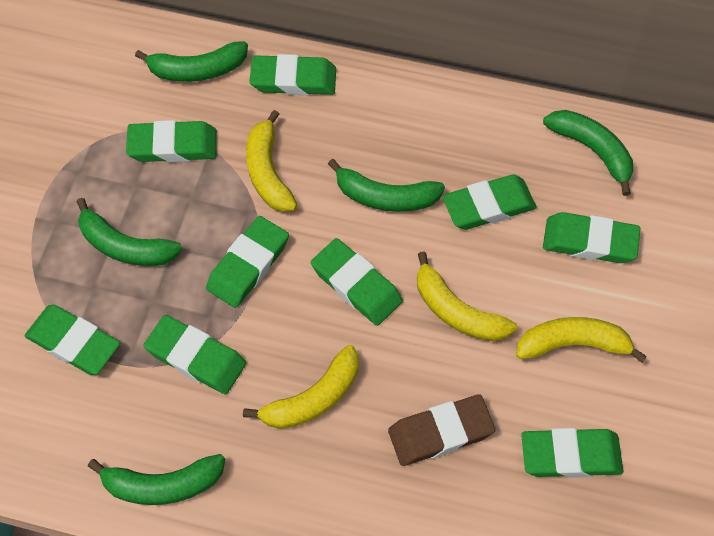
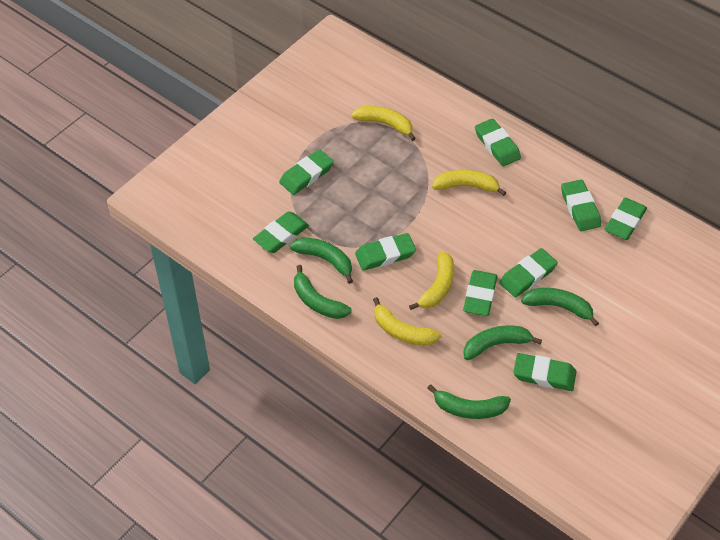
brown eraser: 1 -> 0

